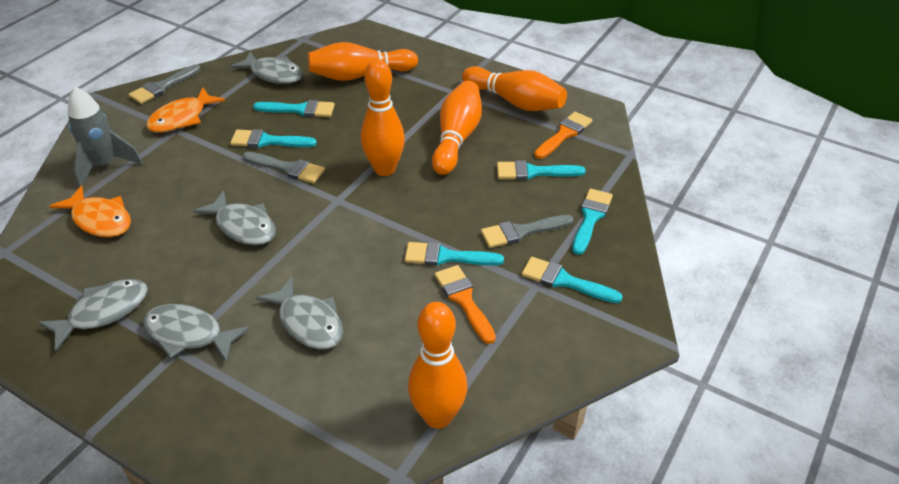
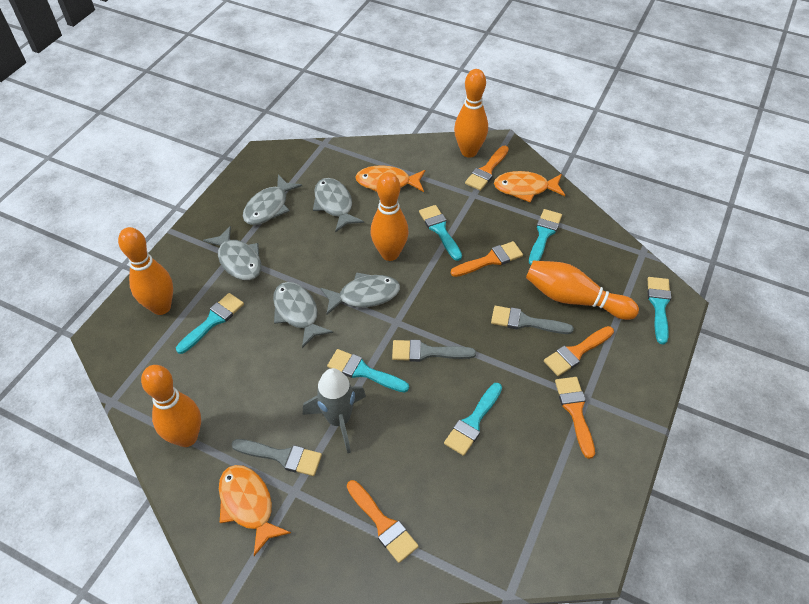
orange brush: 2 -> 5
orange fish: 2 -> 3

